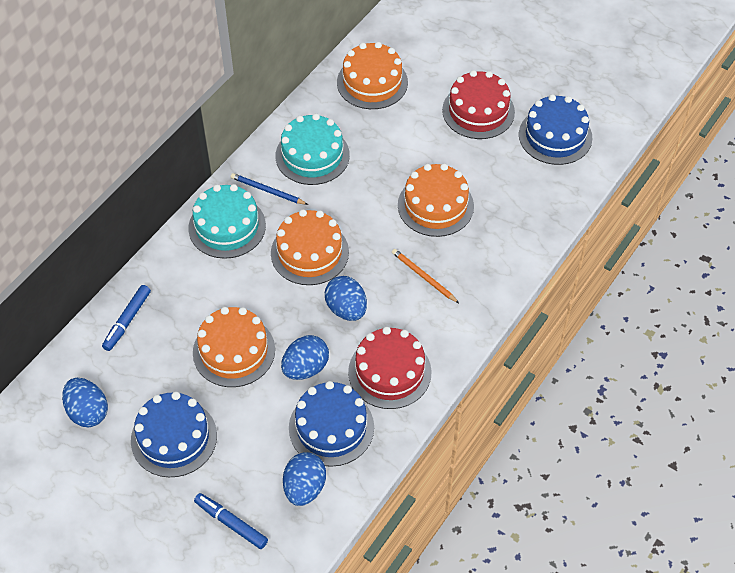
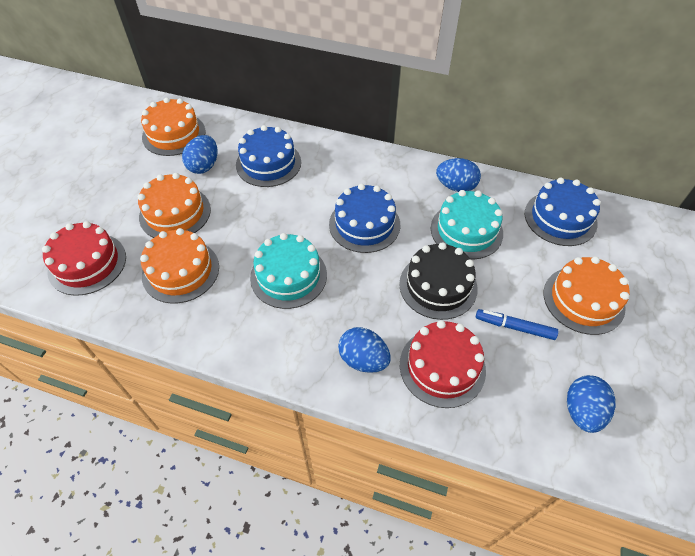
black cake: 0 -> 1
blue marker: 2 -> 1
blue pencil: 1 -> 0
orange pencil: 1 -> 0

